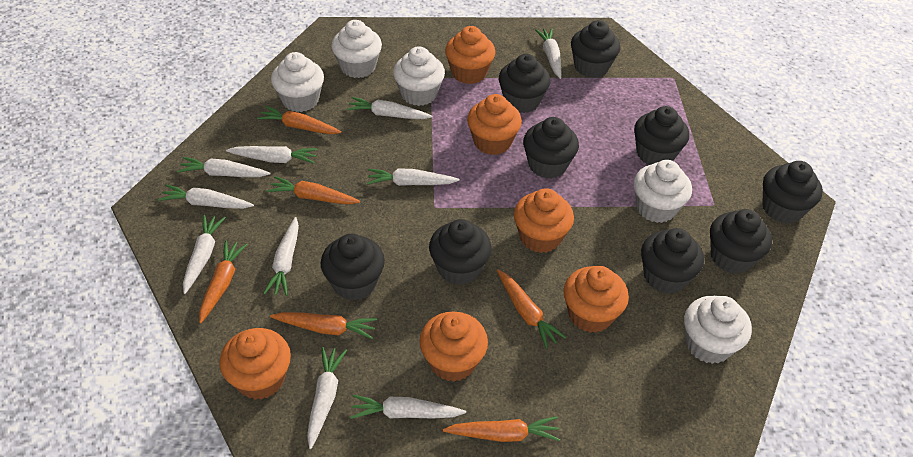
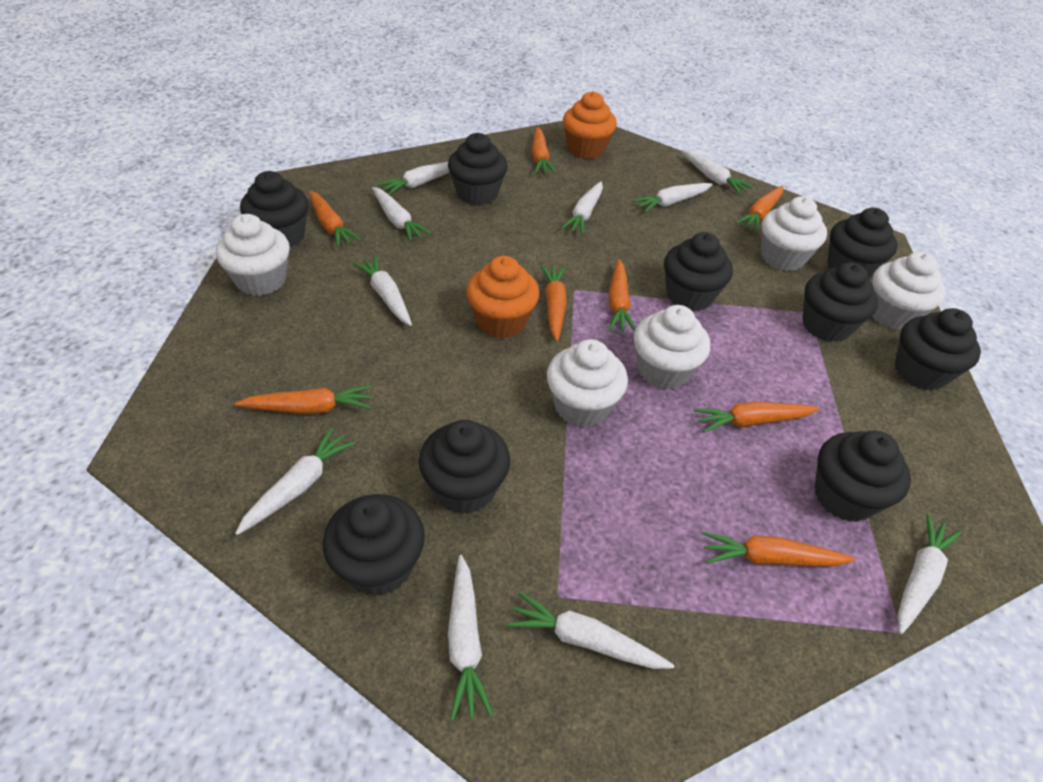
orange carrot: 6 -> 8
orange cupcake: 6 -> 2

